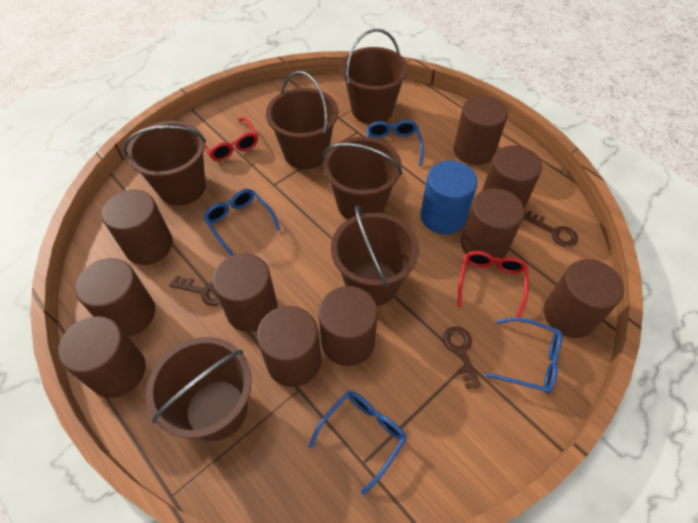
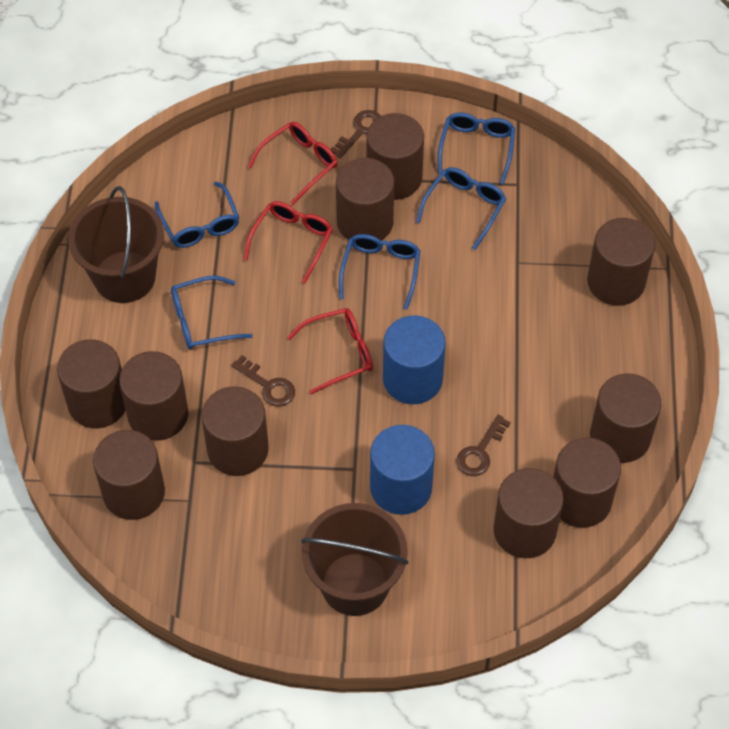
blue cylinder: 1 -> 2
blue glasses: 4 -> 5
brown bucket: 6 -> 2
red glasses: 2 -> 3

